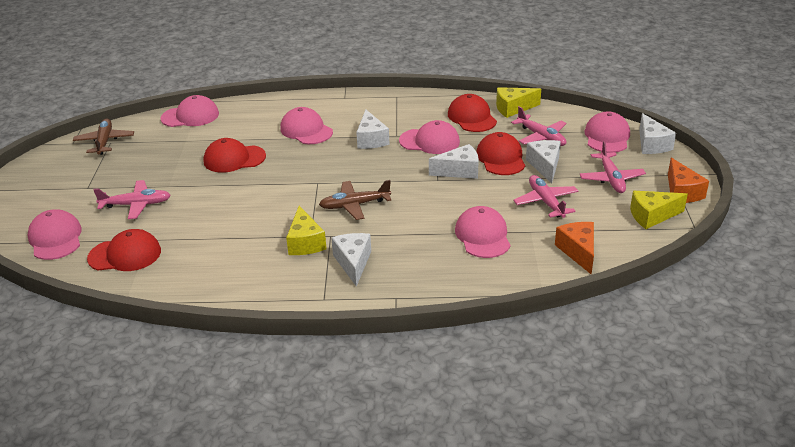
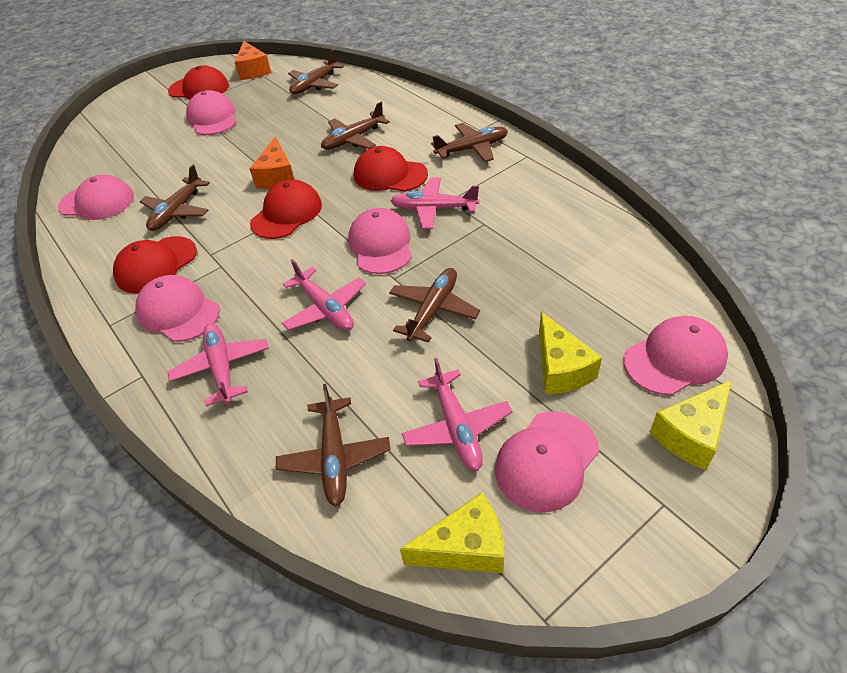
brown plane: 2 -> 6
white cheese: 5 -> 0

